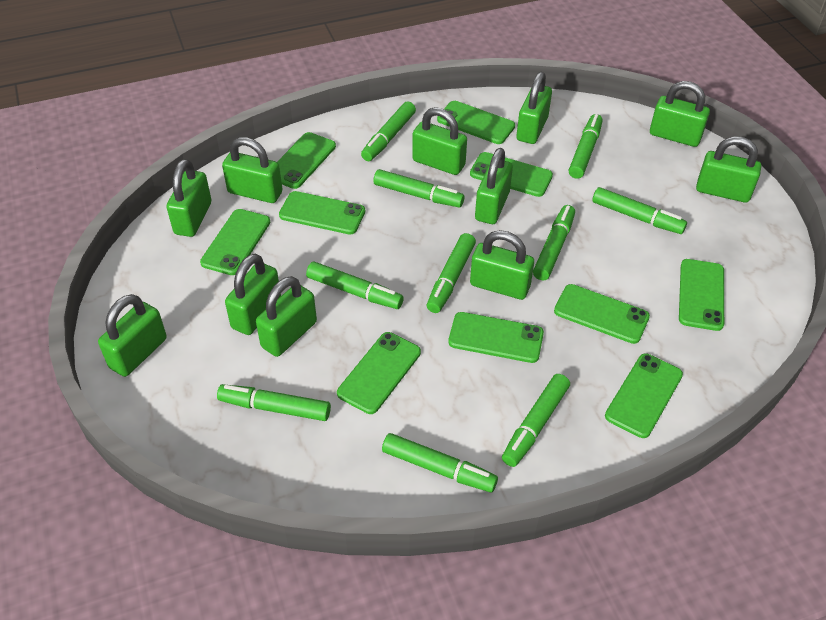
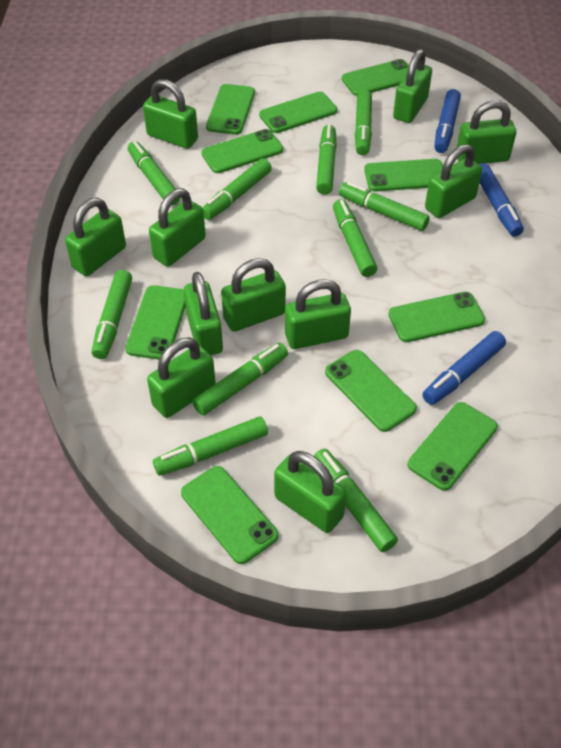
blue marker: 0 -> 3

